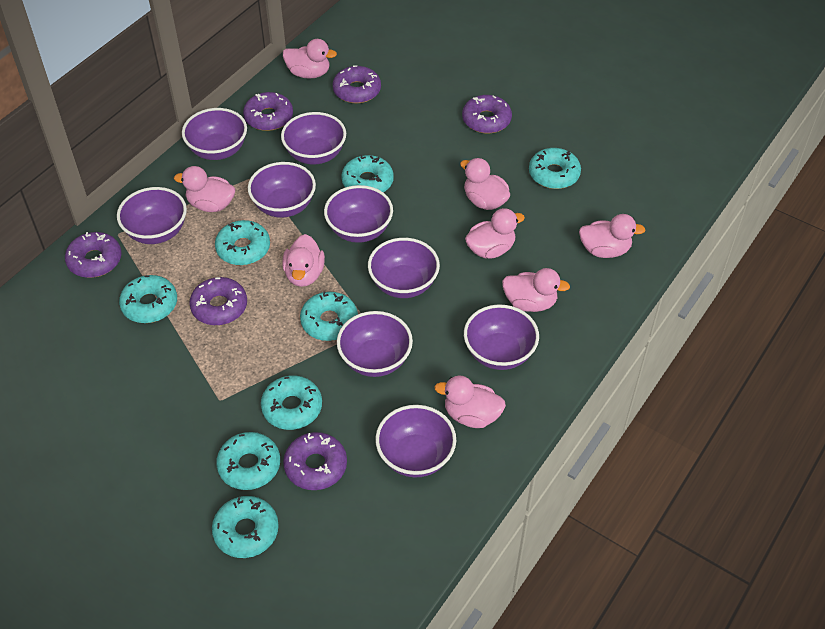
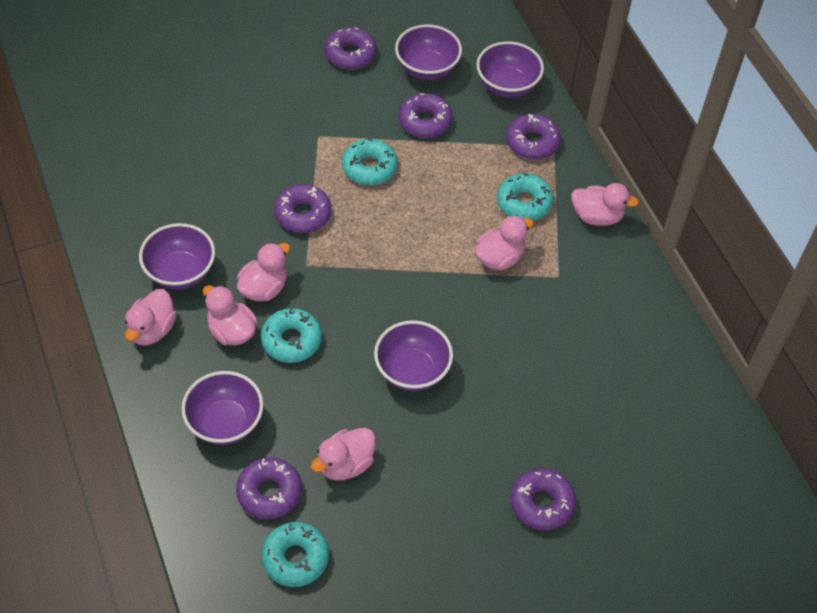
pink duck: 8 -> 6
purple bowl: 9 -> 5
turquoise donut: 8 -> 4

